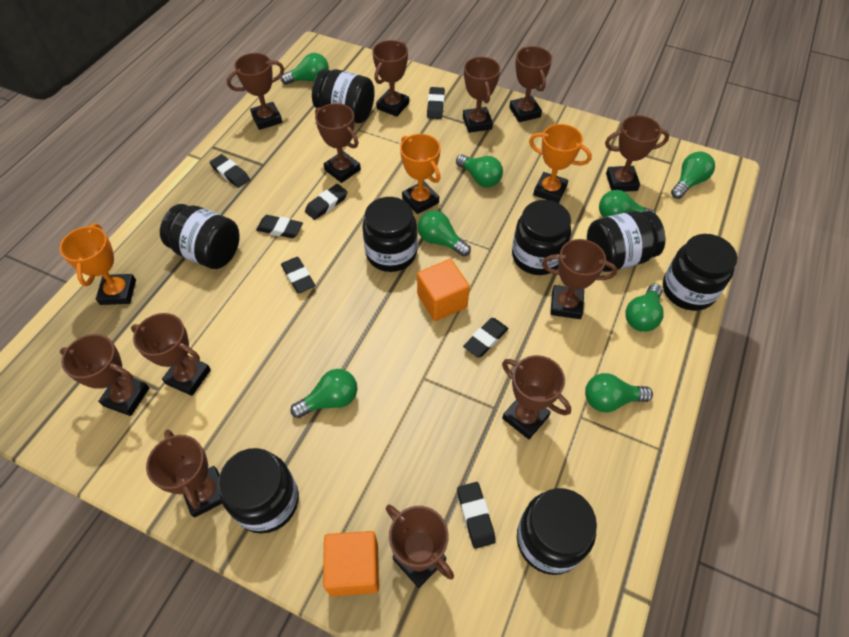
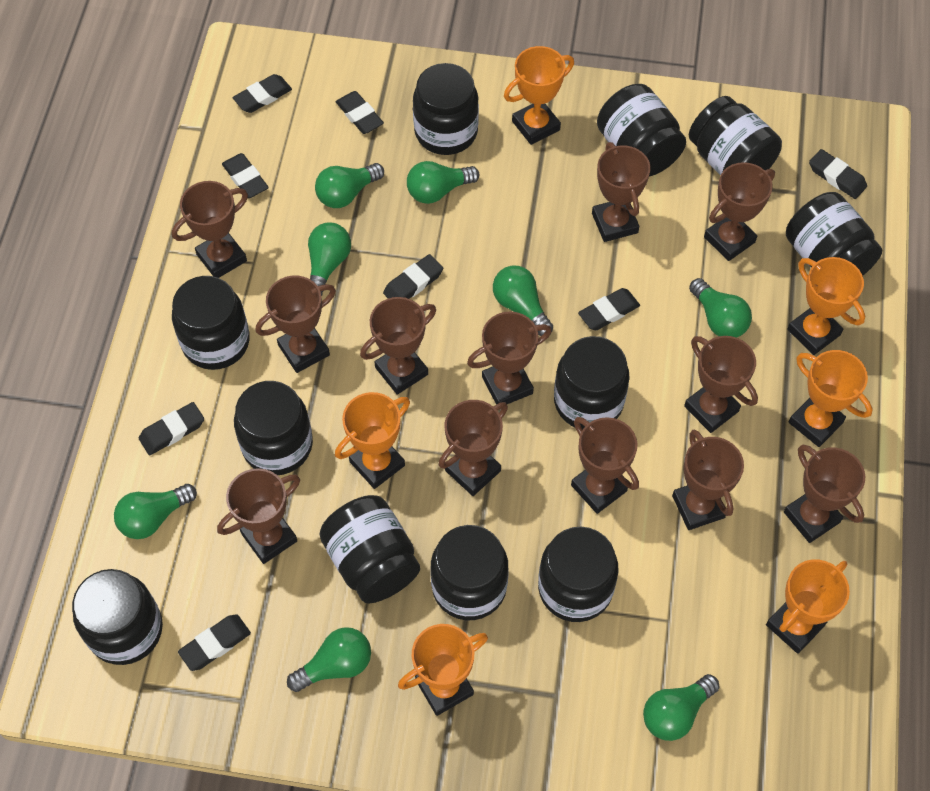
black eraser: 7 -> 8
black jar: 8 -> 11
orange cube: 2 -> 0
orange trophy: 3 -> 6

